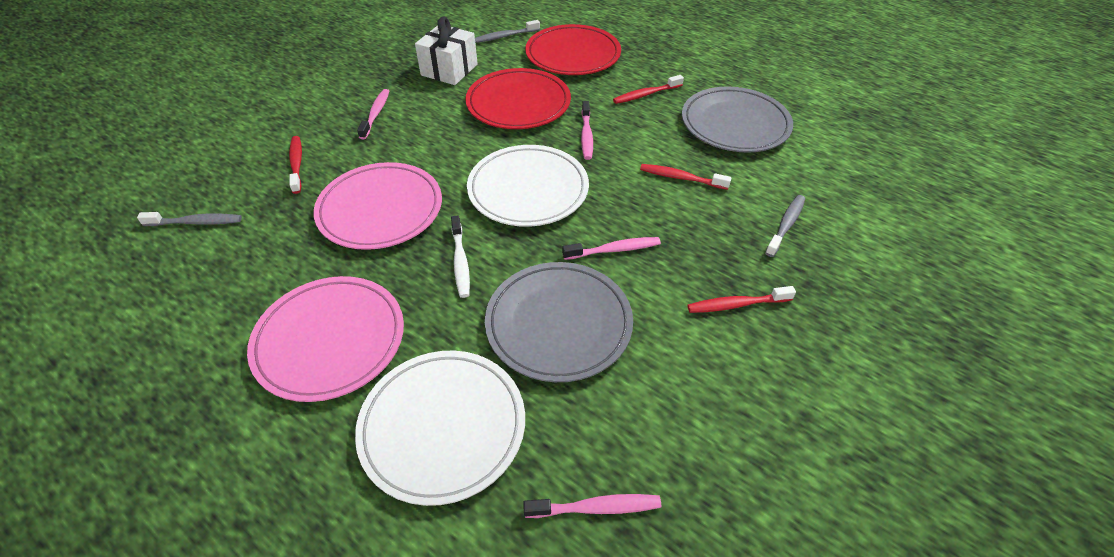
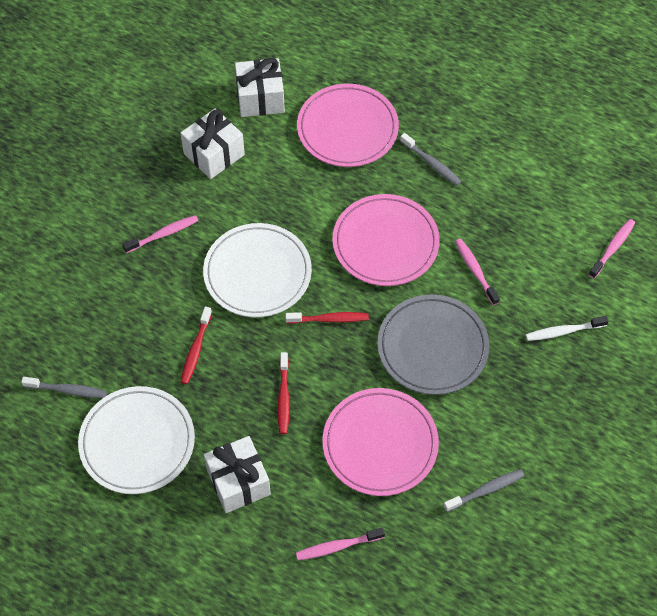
grey plate: 2 -> 1
pink plate: 2 -> 3
red plate: 2 -> 0
red toothbrush: 4 -> 3
white gift: 1 -> 3

